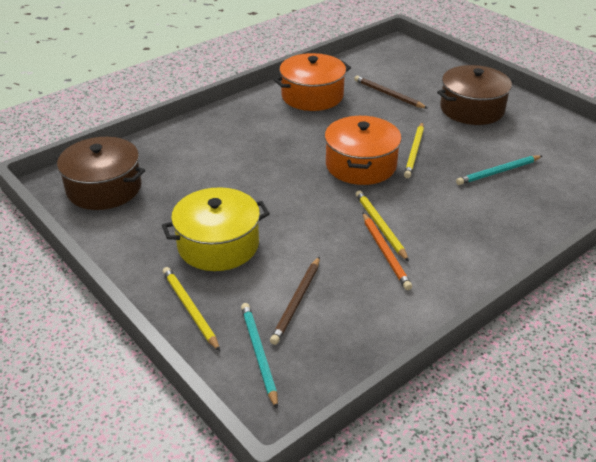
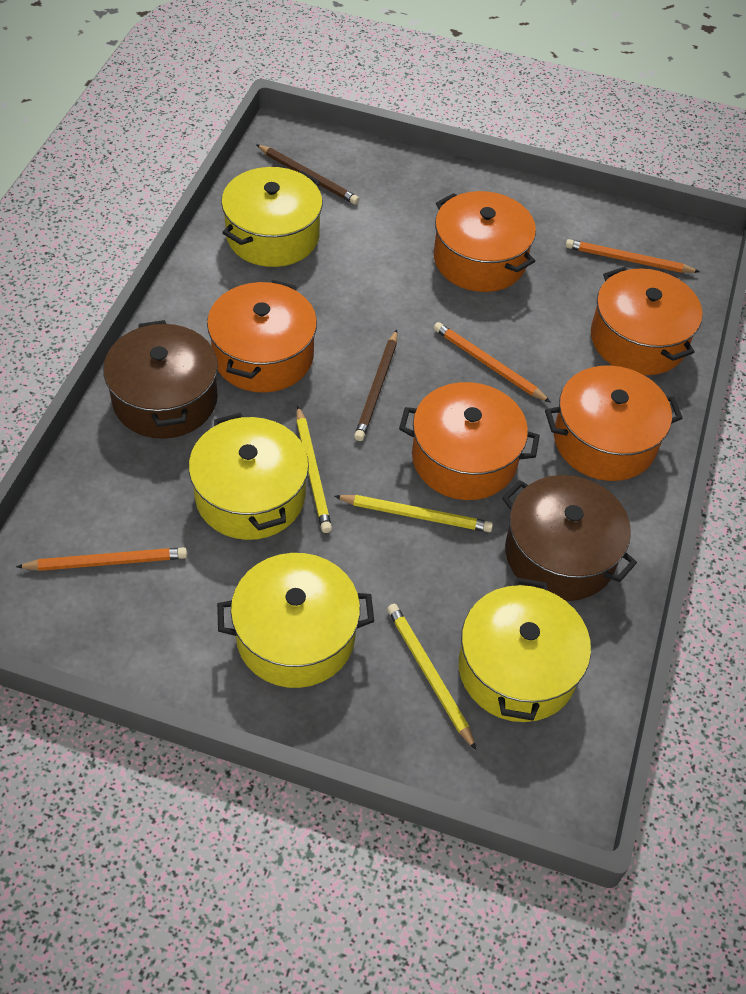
orange pencil: 1 -> 3
orange pot: 2 -> 5
turquoise pencil: 2 -> 0
yellow pot: 1 -> 4

